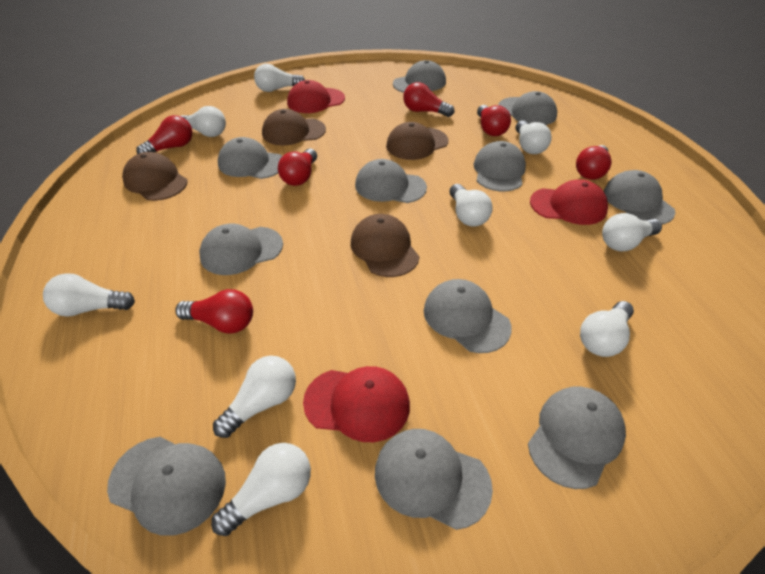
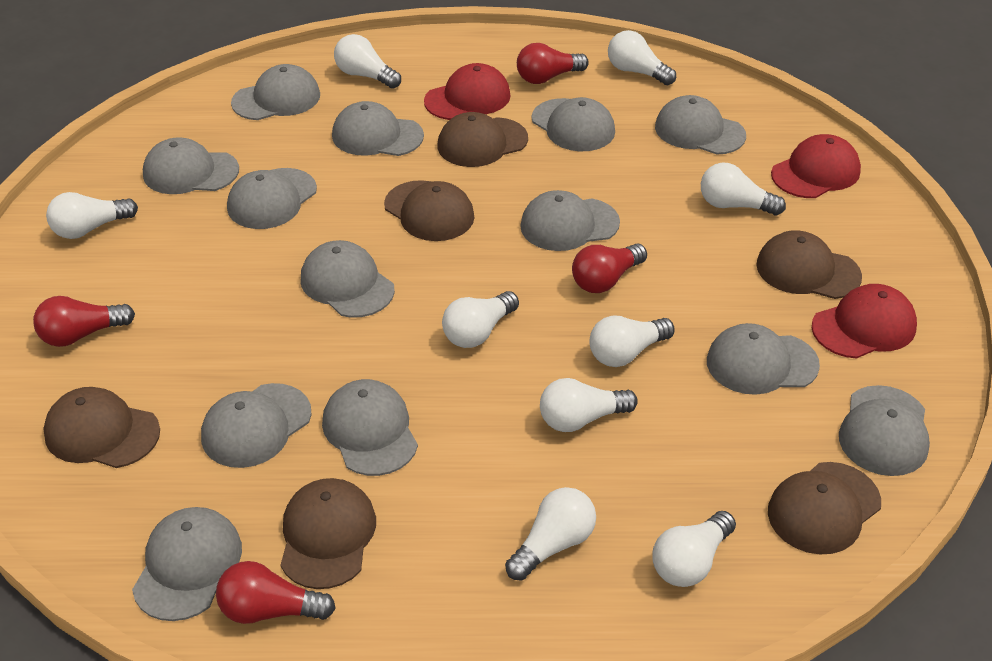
brown cap: 4 -> 6
grey cap: 11 -> 13
red light bulb: 6 -> 4

